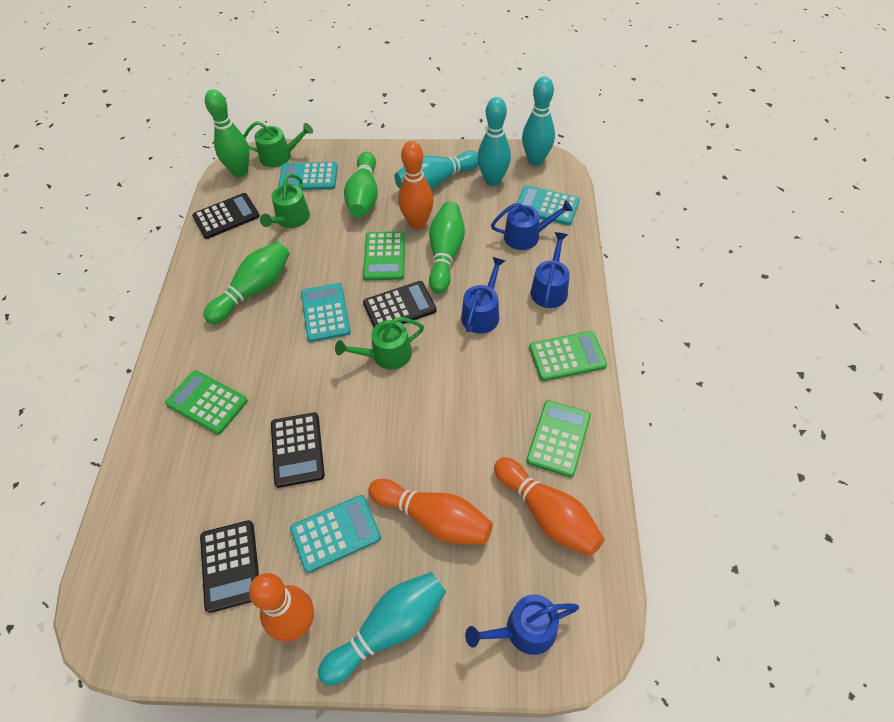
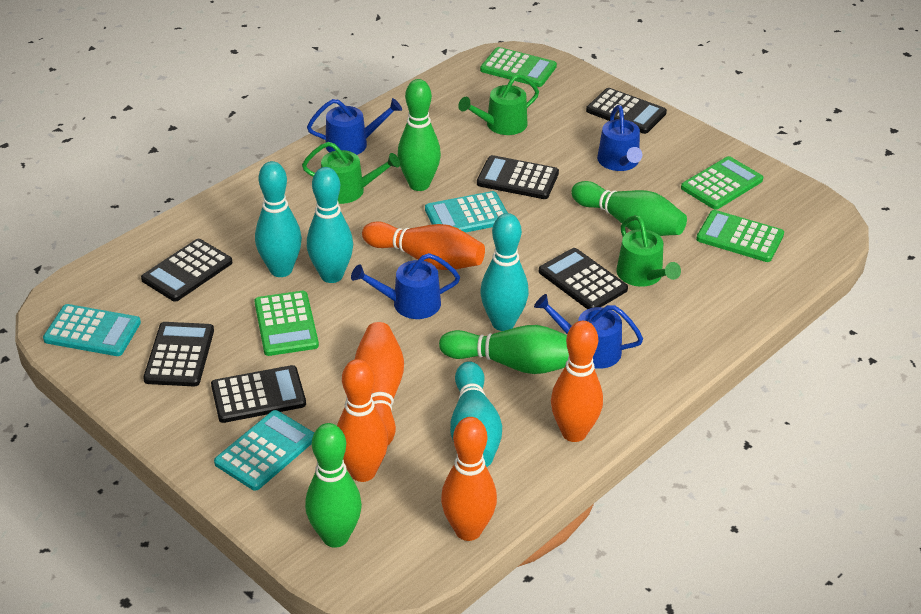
black calculator: 4 -> 6
orange bowling pin: 4 -> 5
turquoise calculator: 4 -> 3

